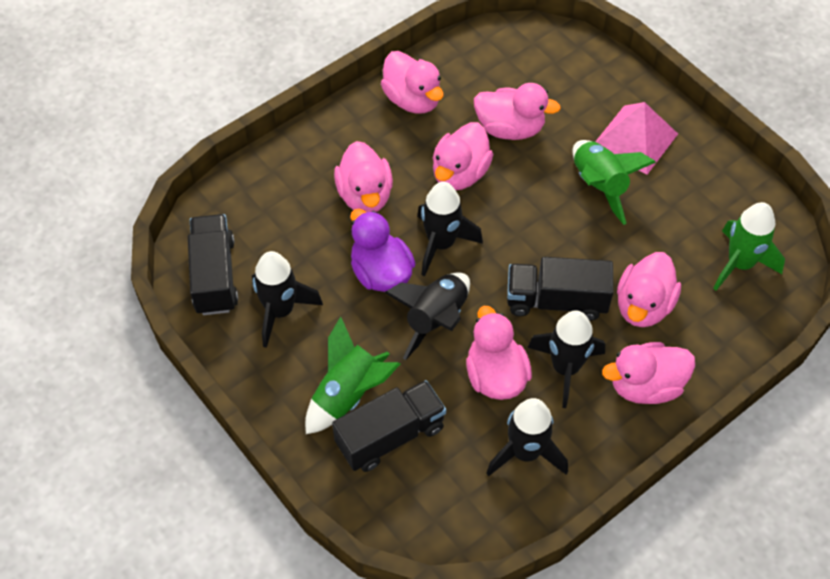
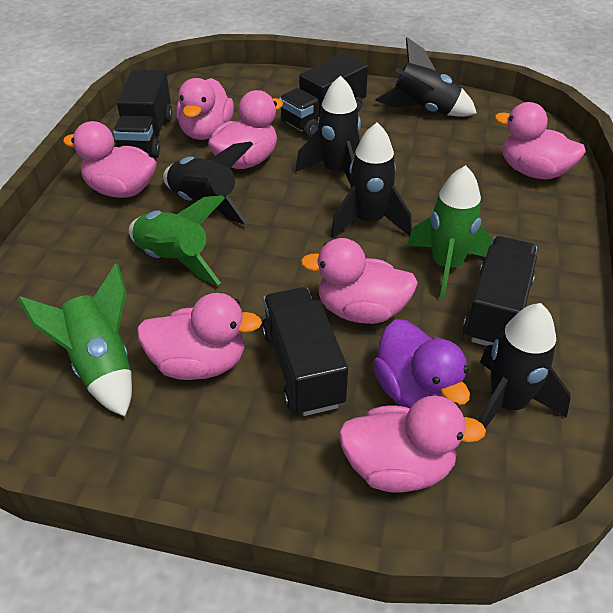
black truck: 3 -> 4
pink pyramid: 1 -> 0

